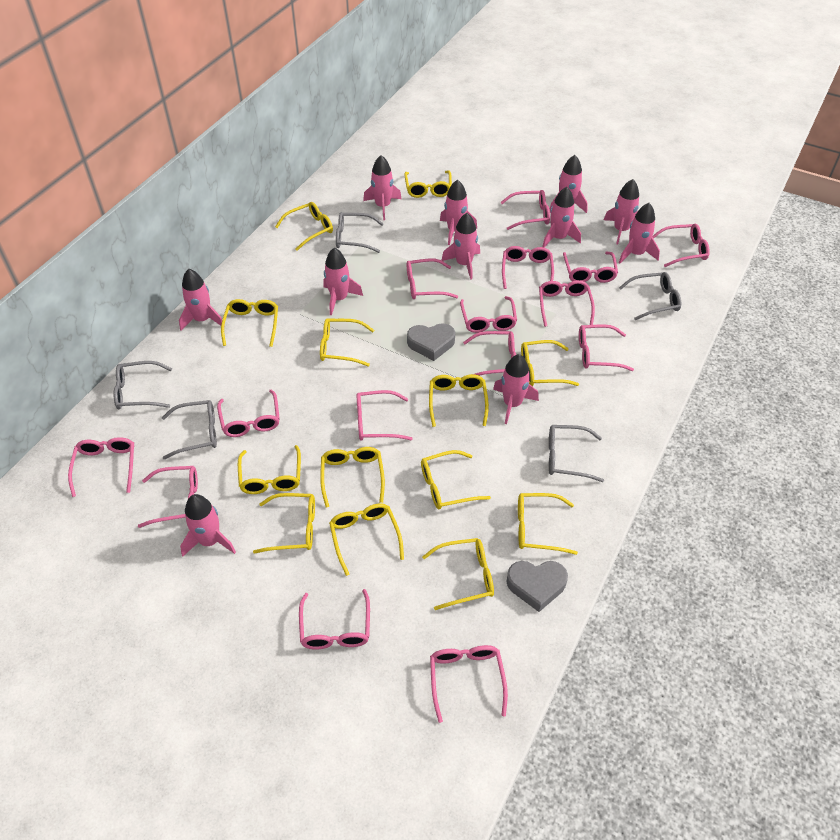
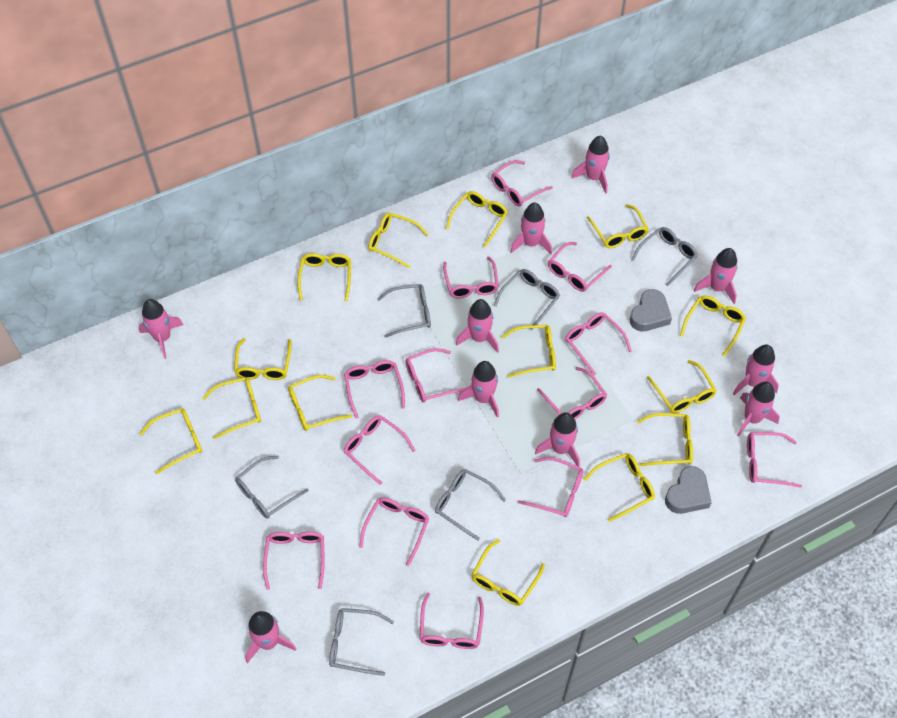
grey glasses: 5 -> 6
pink glasses: 15 -> 13
pink rocket: 11 -> 10
yellow glasses: 13 -> 14

